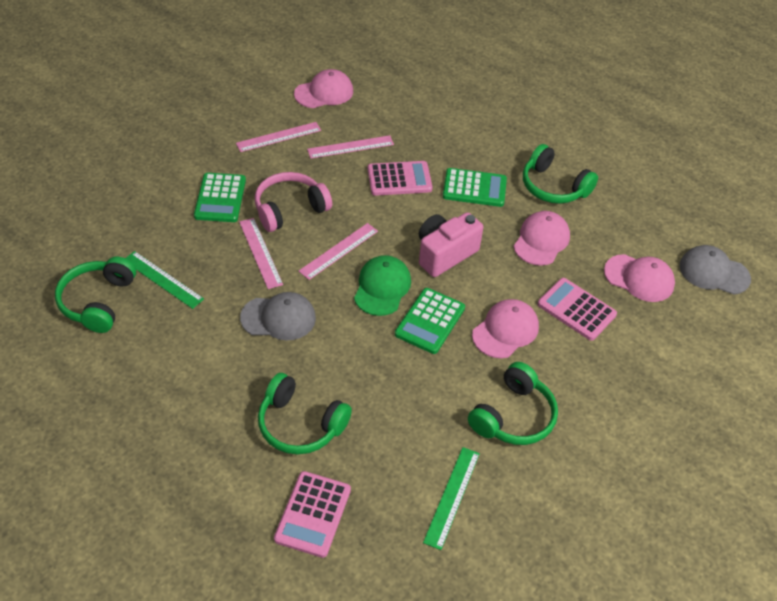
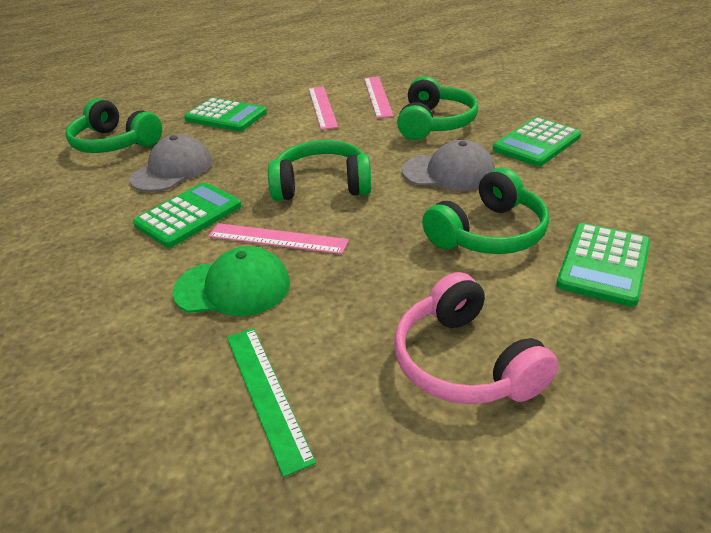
green calculator: 3 -> 4
green ruler: 2 -> 1
pink calculator: 3 -> 0
pink camera: 1 -> 0
pink cap: 4 -> 0
pink ruler: 4 -> 3

